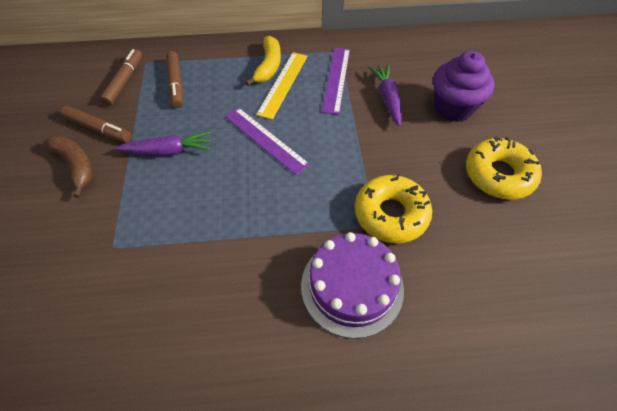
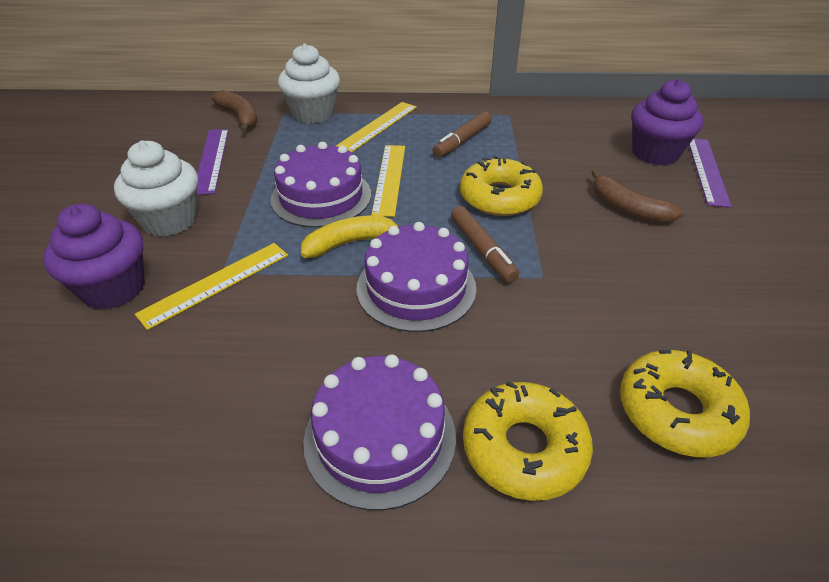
brown banana: 1 -> 2
brown marker: 3 -> 2
purple cake: 1 -> 3
purple carrot: 2 -> 0
purple cupcake: 1 -> 2
white cupcake: 0 -> 2
yellow donut: 2 -> 3
yellow ruler: 1 -> 3

